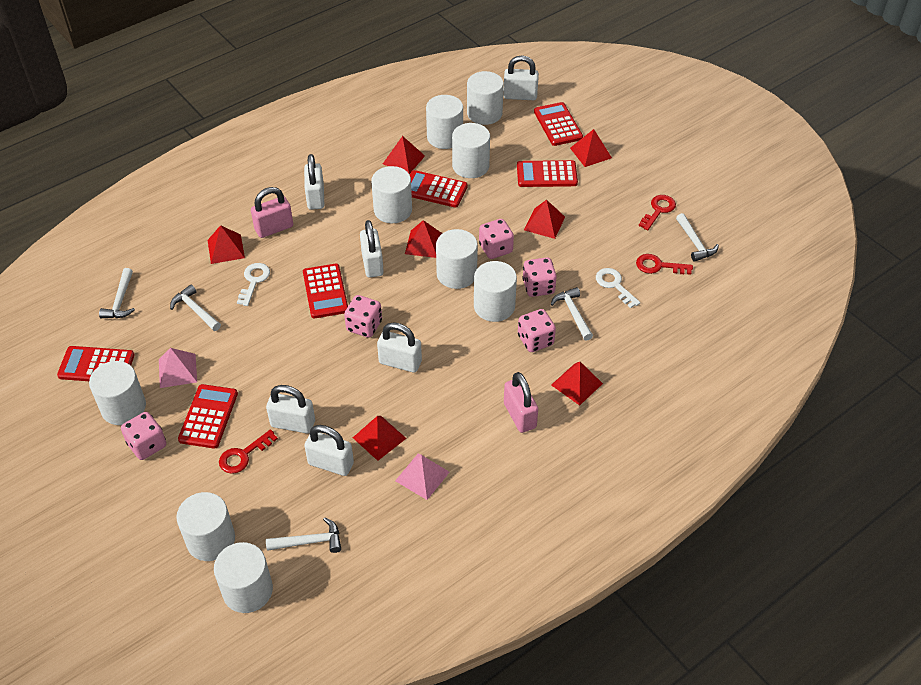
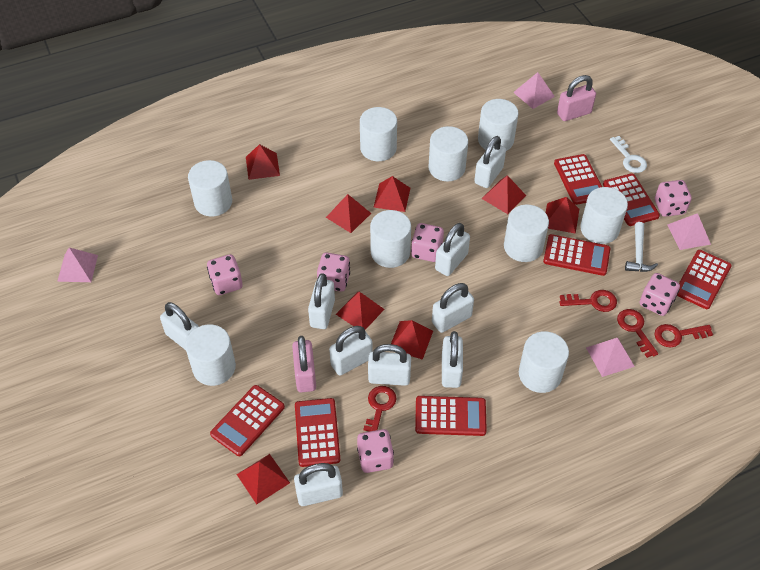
pink dice: 5 -> 6
pink pyramid: 2 -> 4
red calculator: 6 -> 7
red key: 3 -> 4
red pyramid: 7 -> 8
white hammer: 5 -> 1
white key: 2 -> 1
white padlock: 6 -> 9

